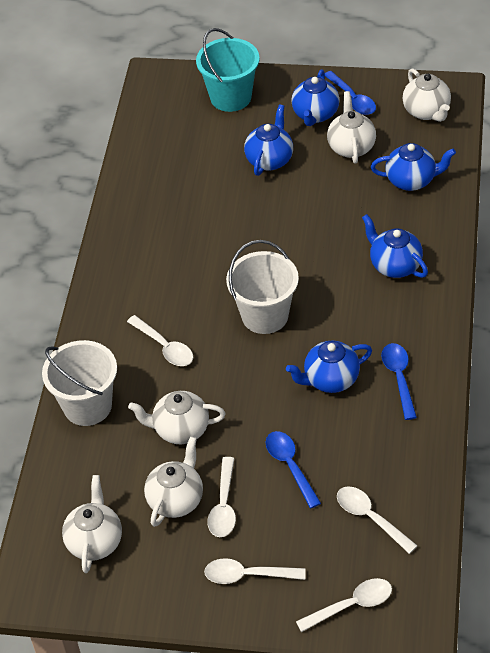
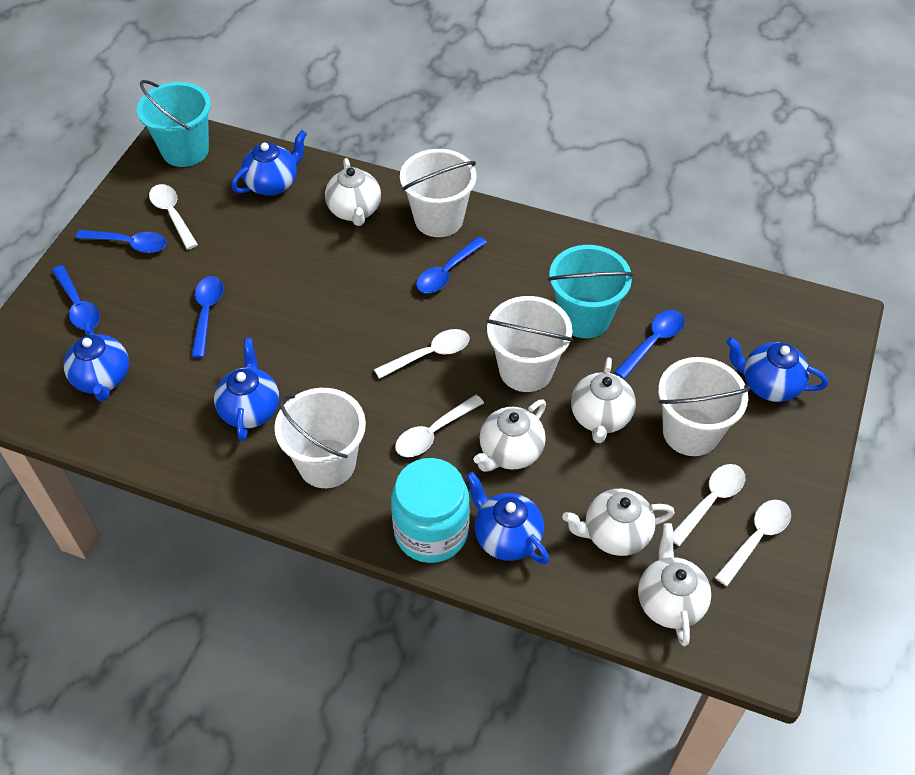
blue spoon: 3 -> 5
turquoise bucket: 1 -> 2
turquoise jar: 0 -> 1
white bucket: 2 -> 4

